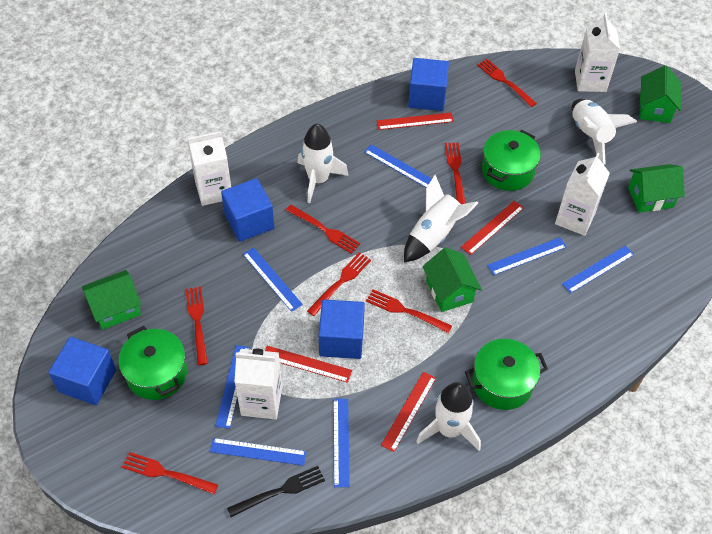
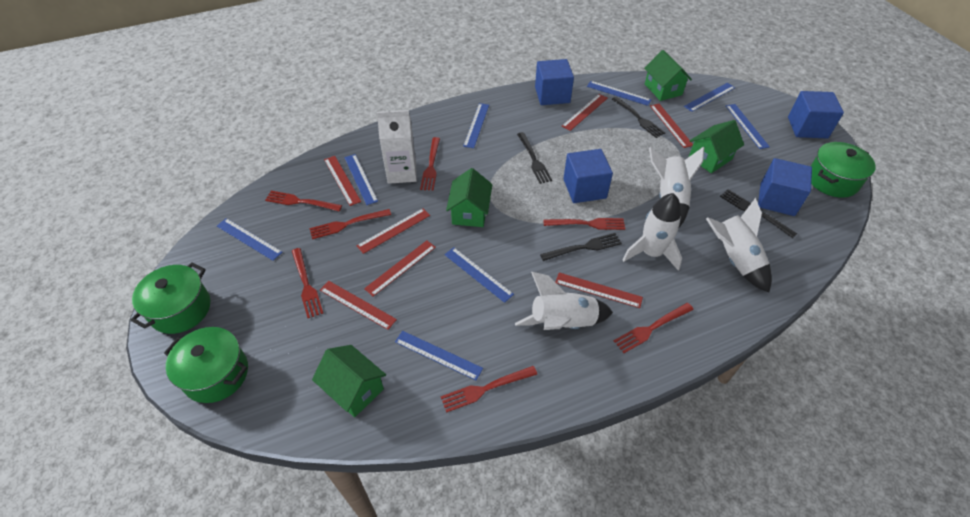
black fork: 1 -> 4
blue ruler: 7 -> 8
red ruler: 4 -> 7
white carton: 4 -> 1

